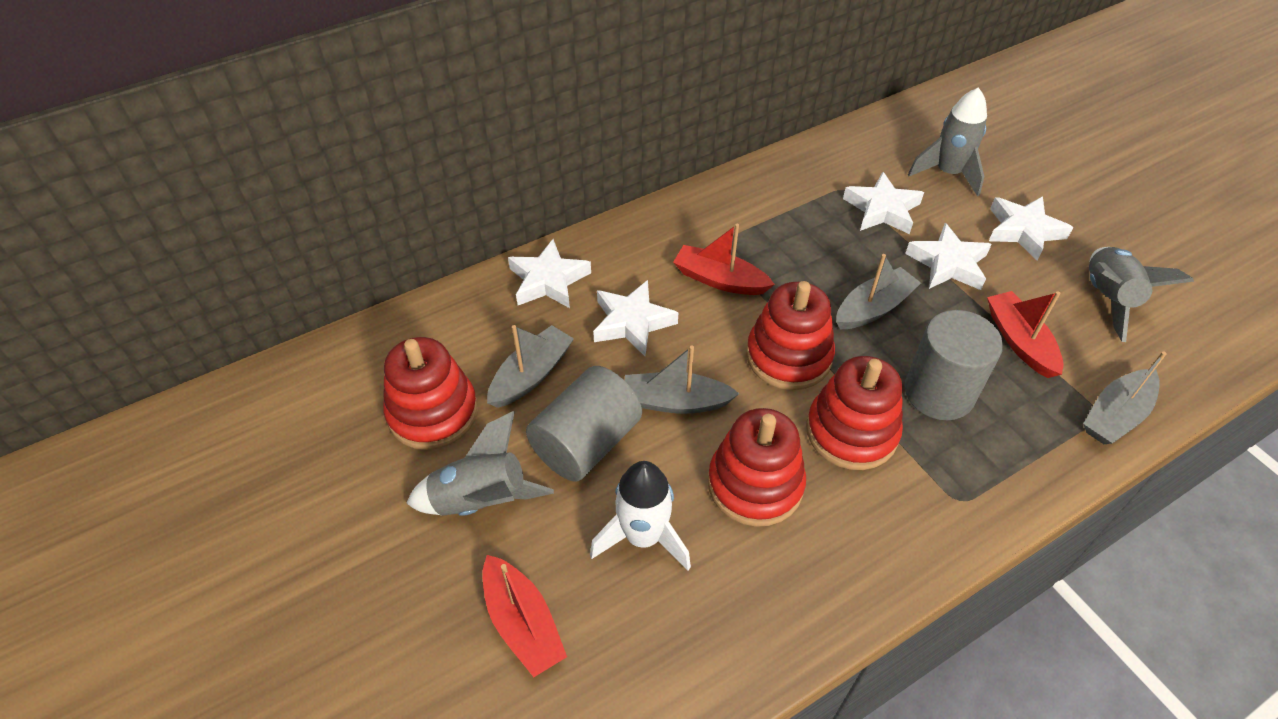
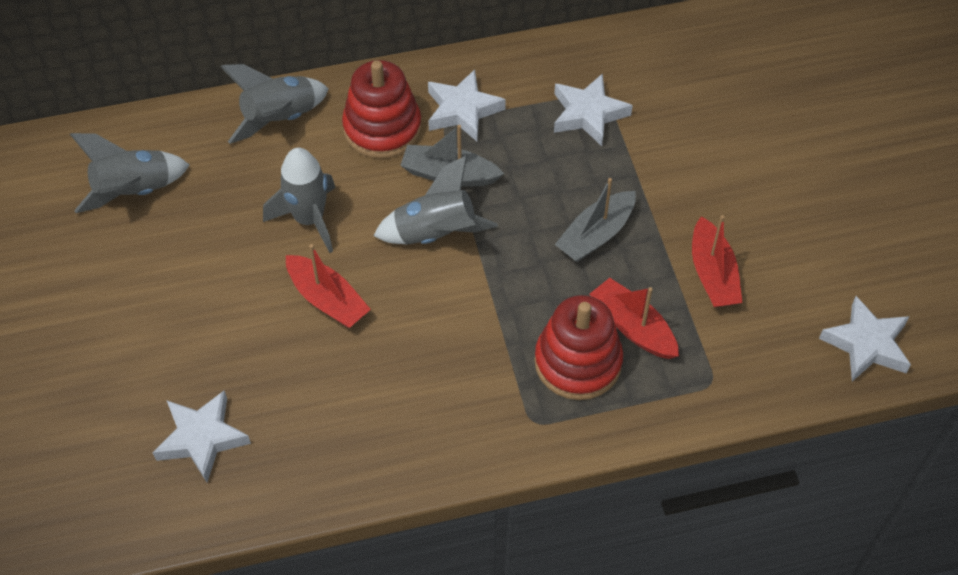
grey boat: 4 -> 2
grey cylinder: 2 -> 0
grey rocket: 3 -> 4
red stacking toy: 4 -> 2
white rocket: 1 -> 0
white star: 5 -> 4

